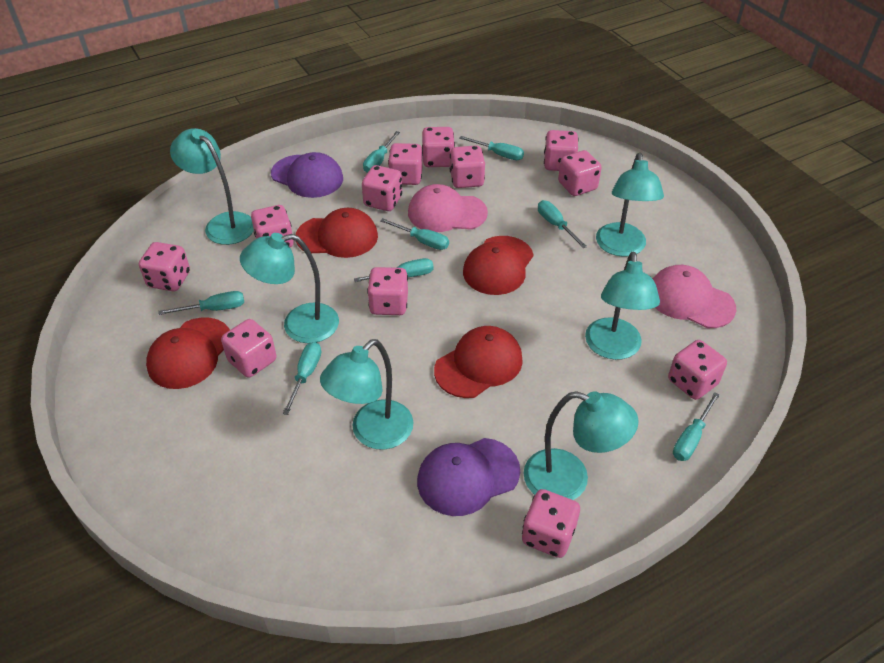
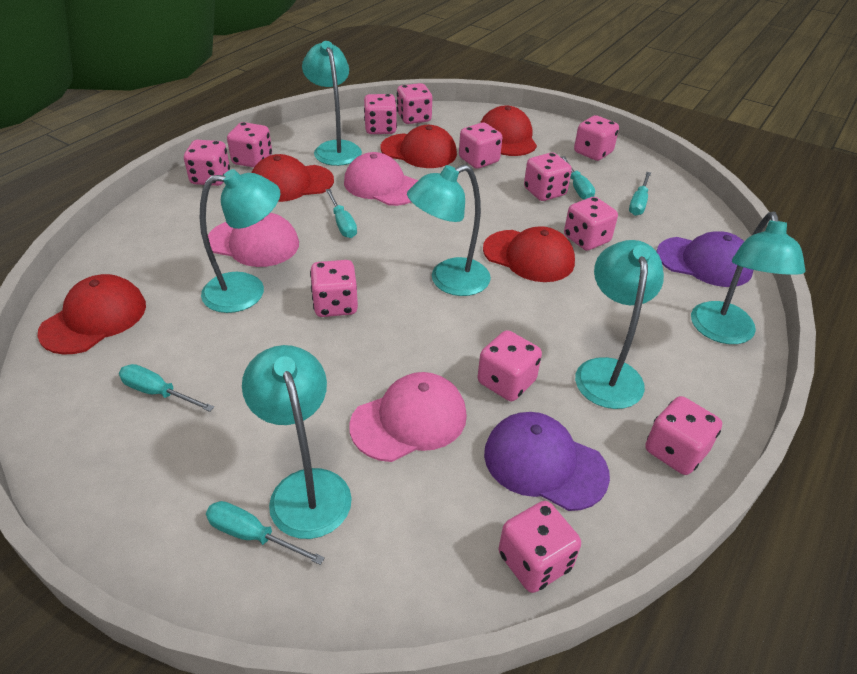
pink cap: 2 -> 3
red cap: 4 -> 5
turquoise screwdriver: 8 -> 5

